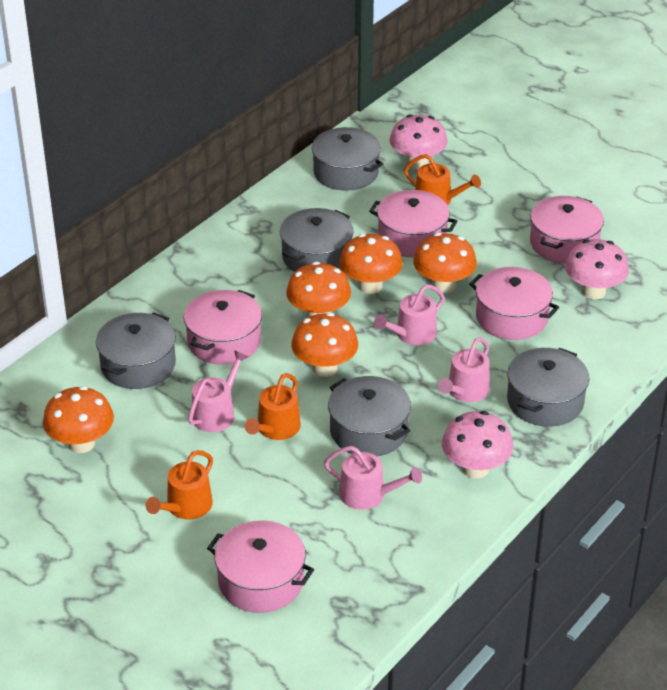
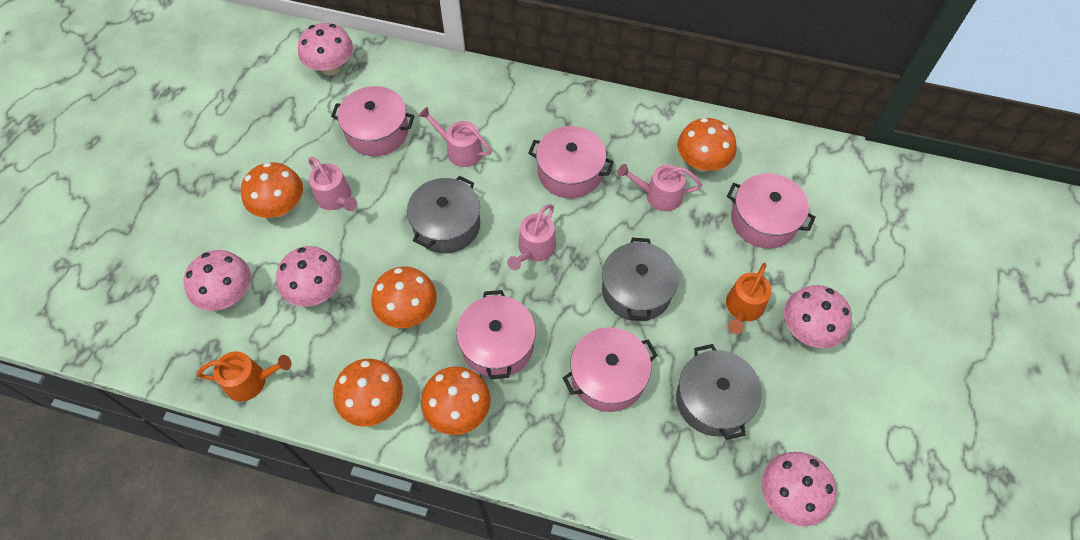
grey pot: 5 -> 3
orange watering can: 3 -> 2
pink mushroom: 3 -> 5

